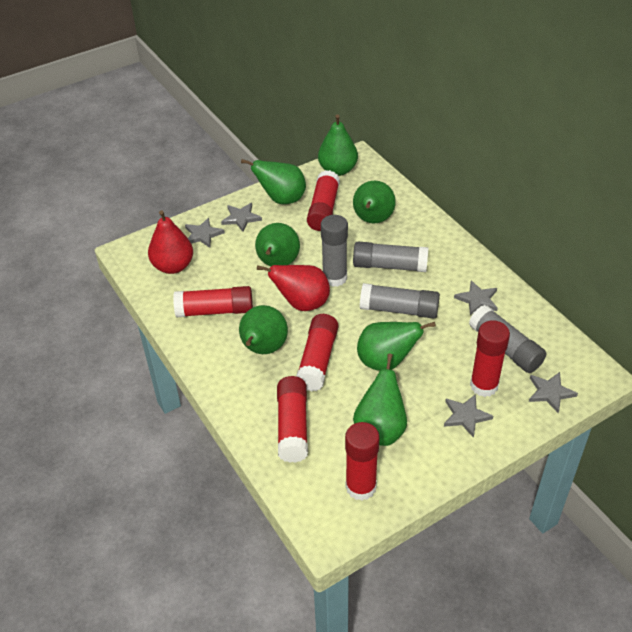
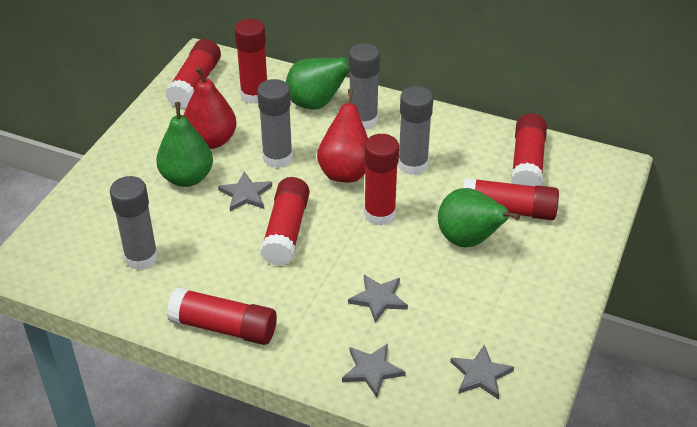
green pear: 7 -> 3
grey star: 5 -> 4
red glue stick: 6 -> 7

